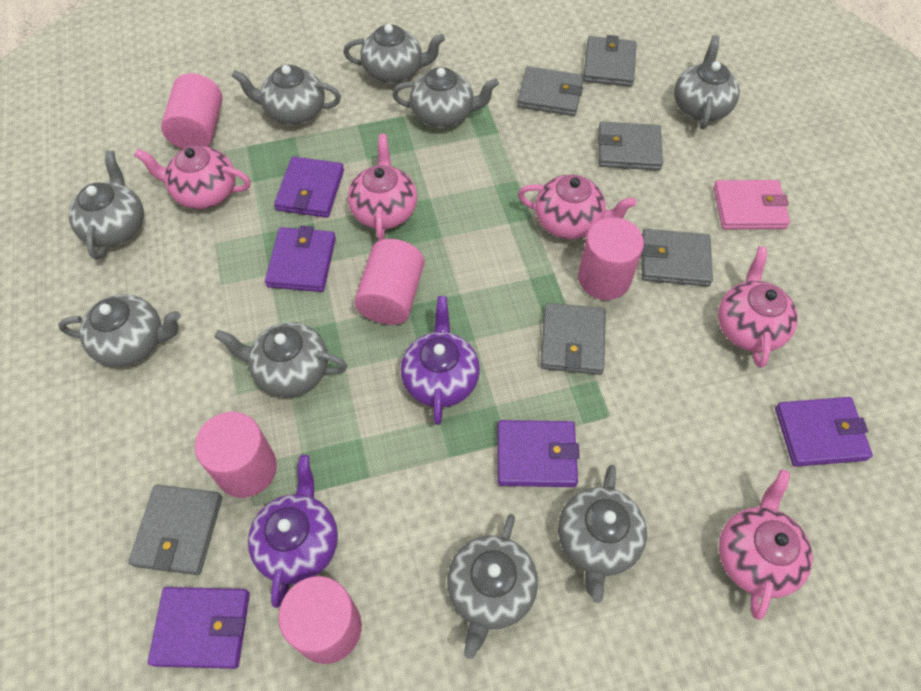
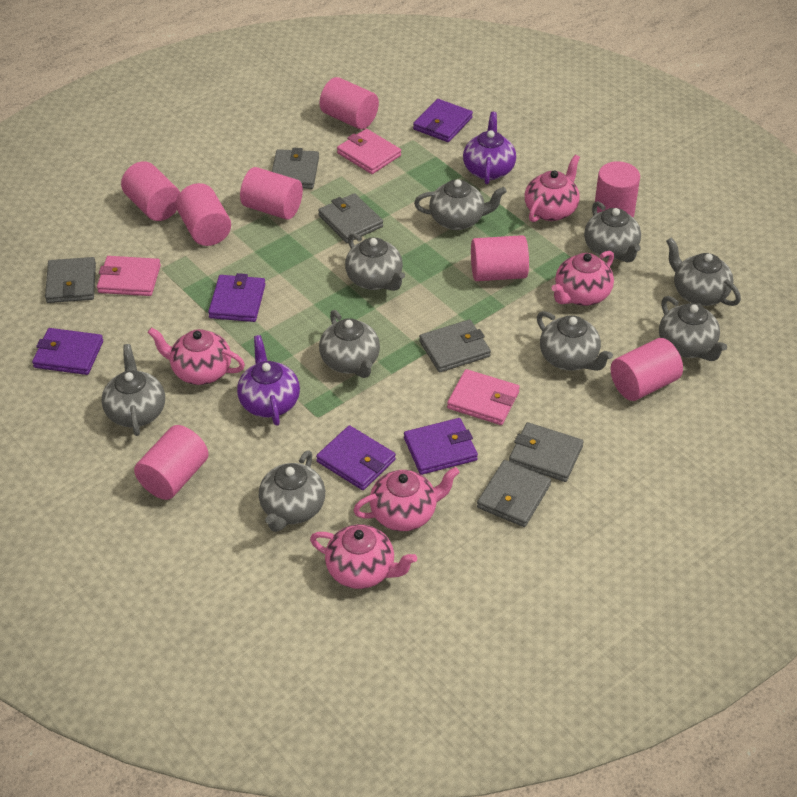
pink cylinder: 5 -> 8
pink wallet: 1 -> 3

